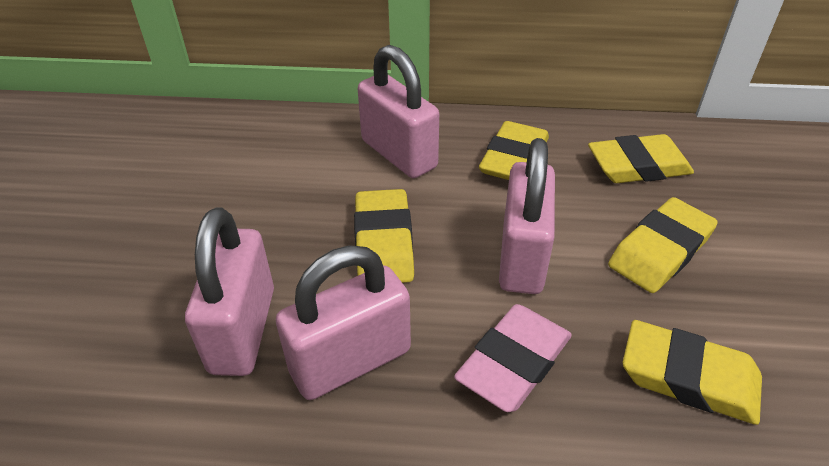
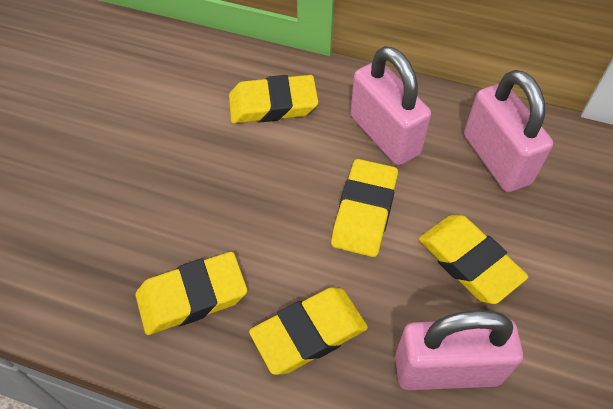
pink eraser: 1 -> 0
pink padlock: 4 -> 3

